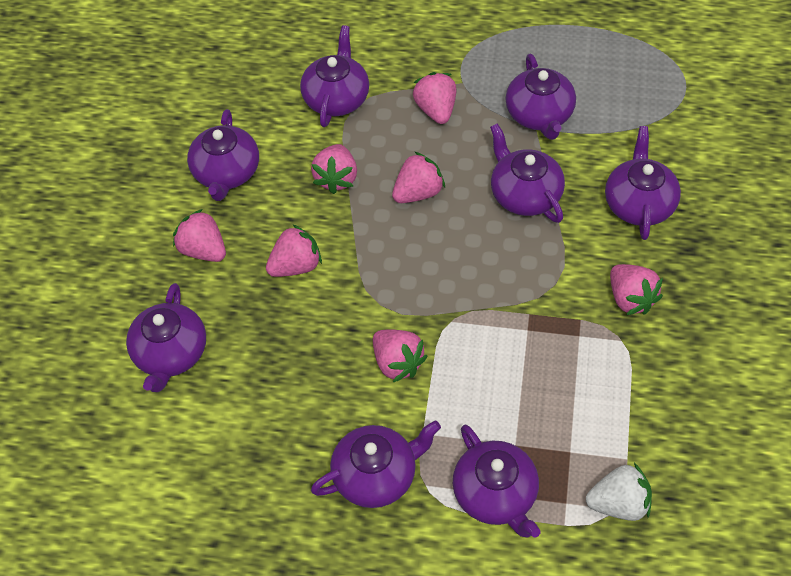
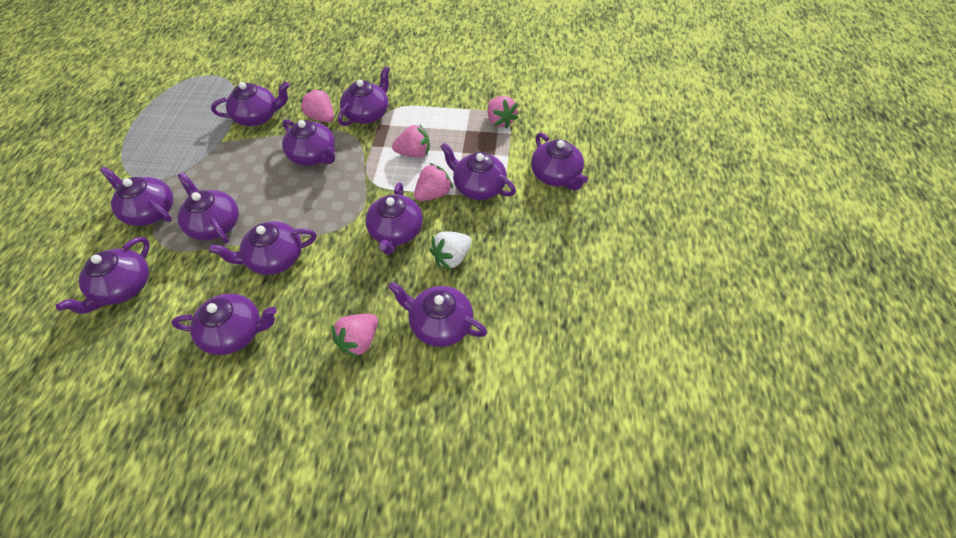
pink strawberry: 7 -> 5
purple teapot: 8 -> 12

